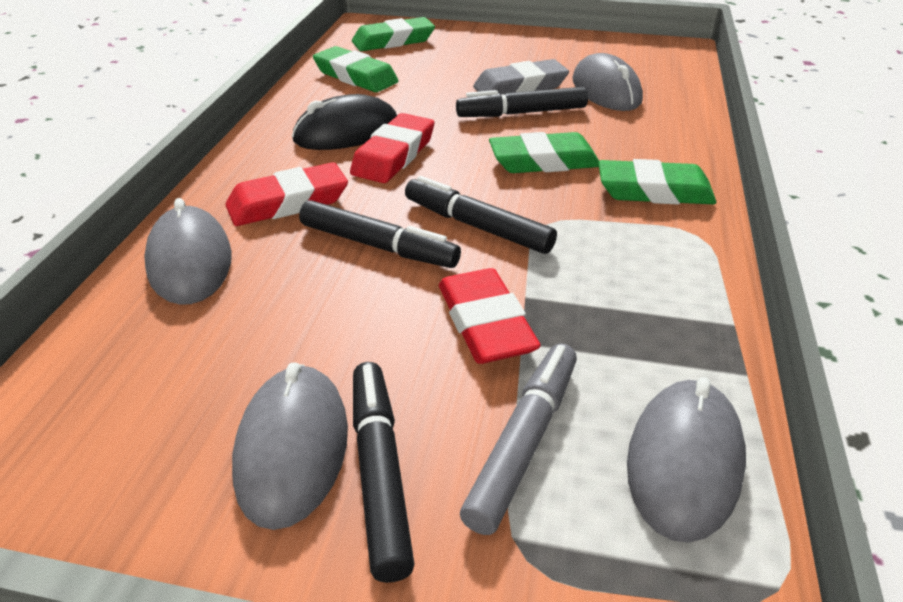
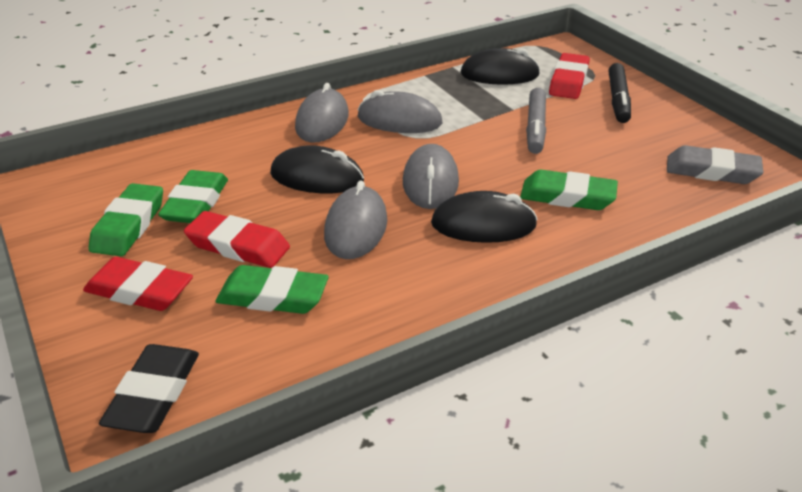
black eraser: 0 -> 1
black marker: 4 -> 1
black mouse: 1 -> 3

